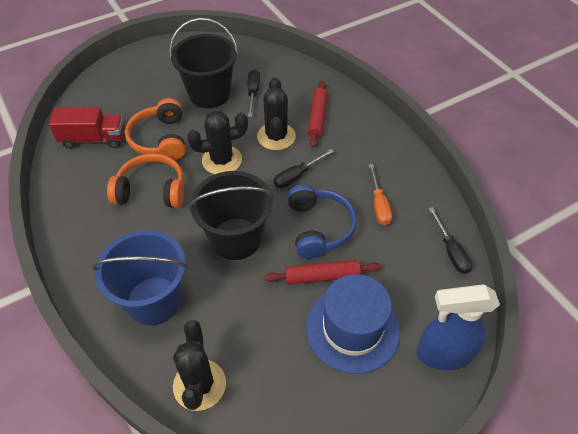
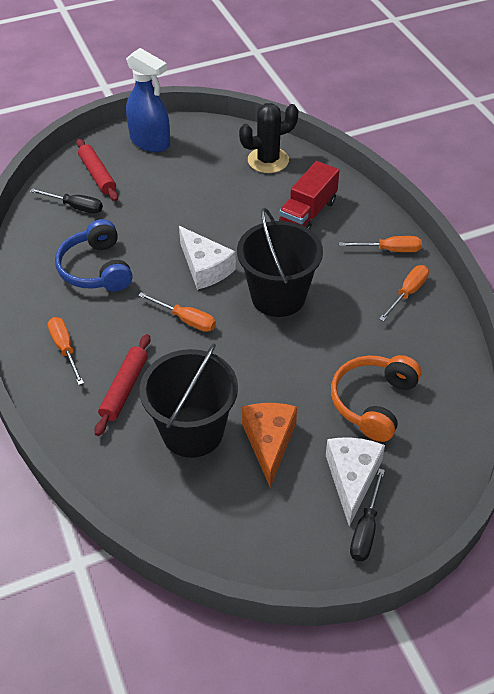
black cactus: 3 -> 1
black screwdriver: 3 -> 2
blue bucket: 1 -> 0
blue hat: 1 -> 0
orange cheese: 0 -> 1
orange headphones: 2 -> 1
orange screwdriver: 1 -> 4
white cheese: 0 -> 2

